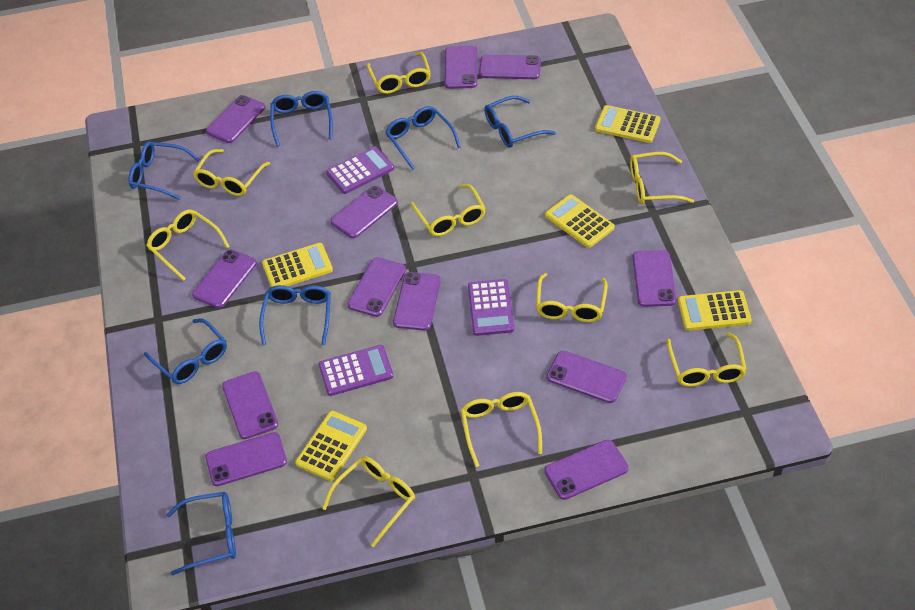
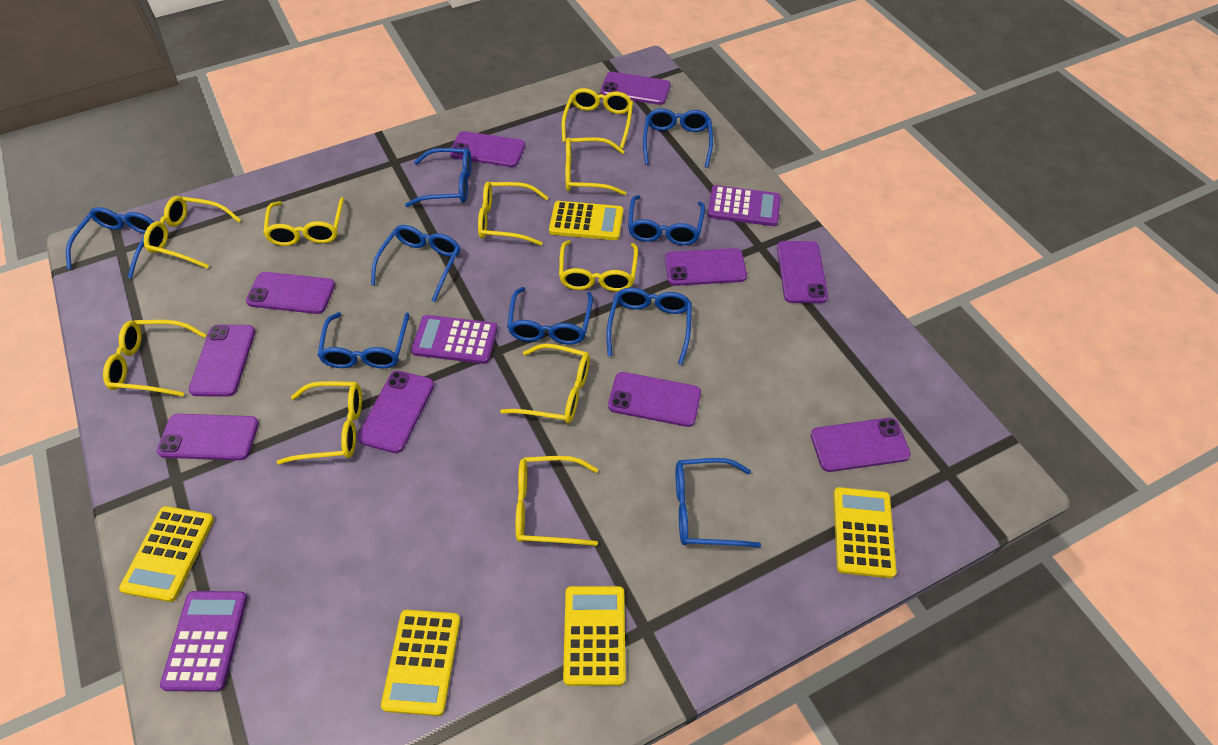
blue glasses: 7 -> 9
purple phone: 12 -> 10
yellow glasses: 9 -> 10

